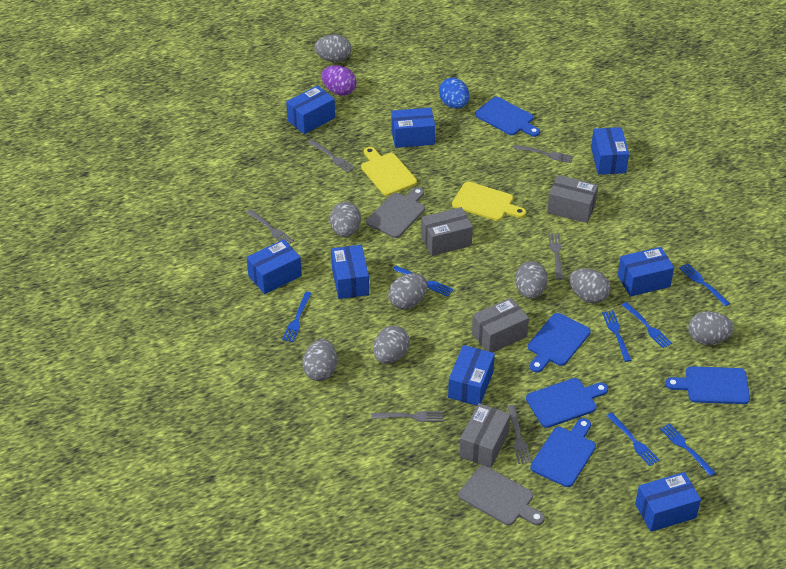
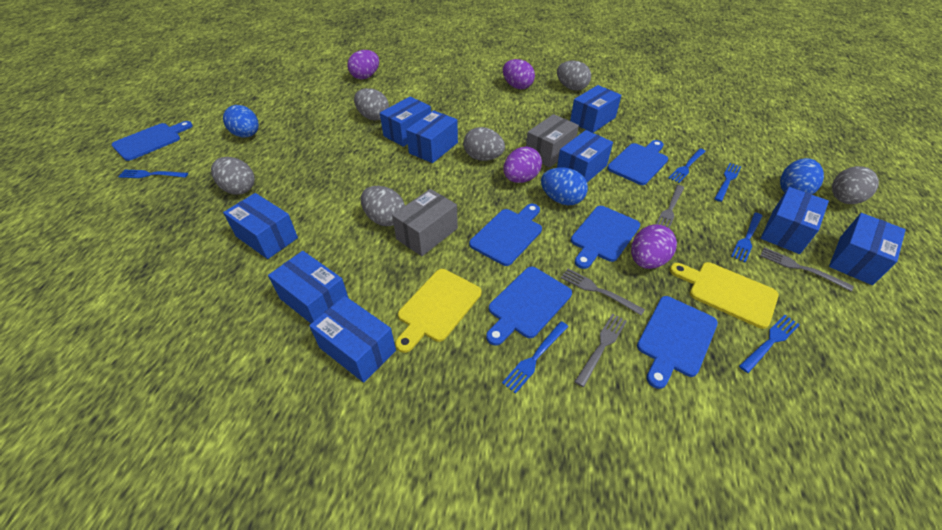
blue box: 8 -> 9
blue cutting board: 5 -> 6
blue egg: 1 -> 3
blue fork: 7 -> 6
grey box: 4 -> 2
grey cutting board: 2 -> 0
grey egg: 8 -> 6
grey fork: 6 -> 4
purple egg: 1 -> 4

